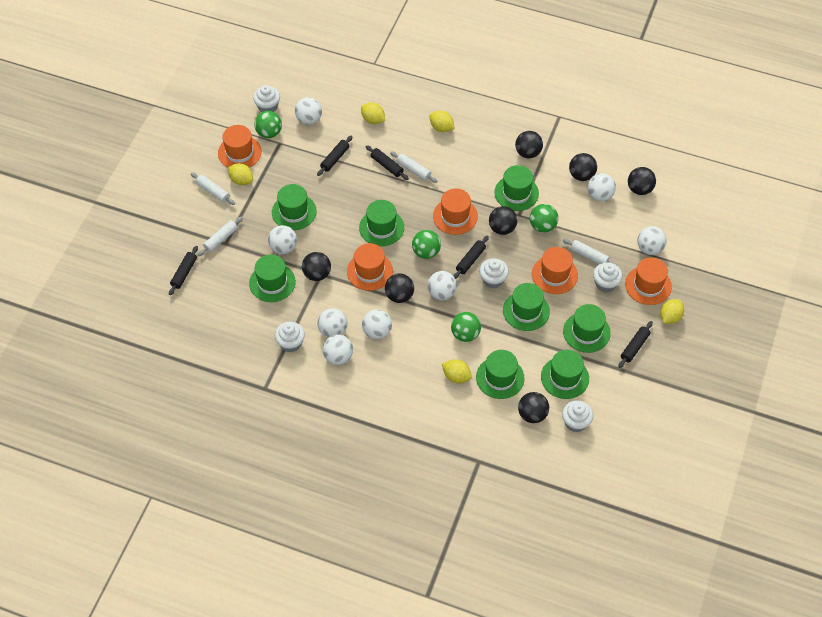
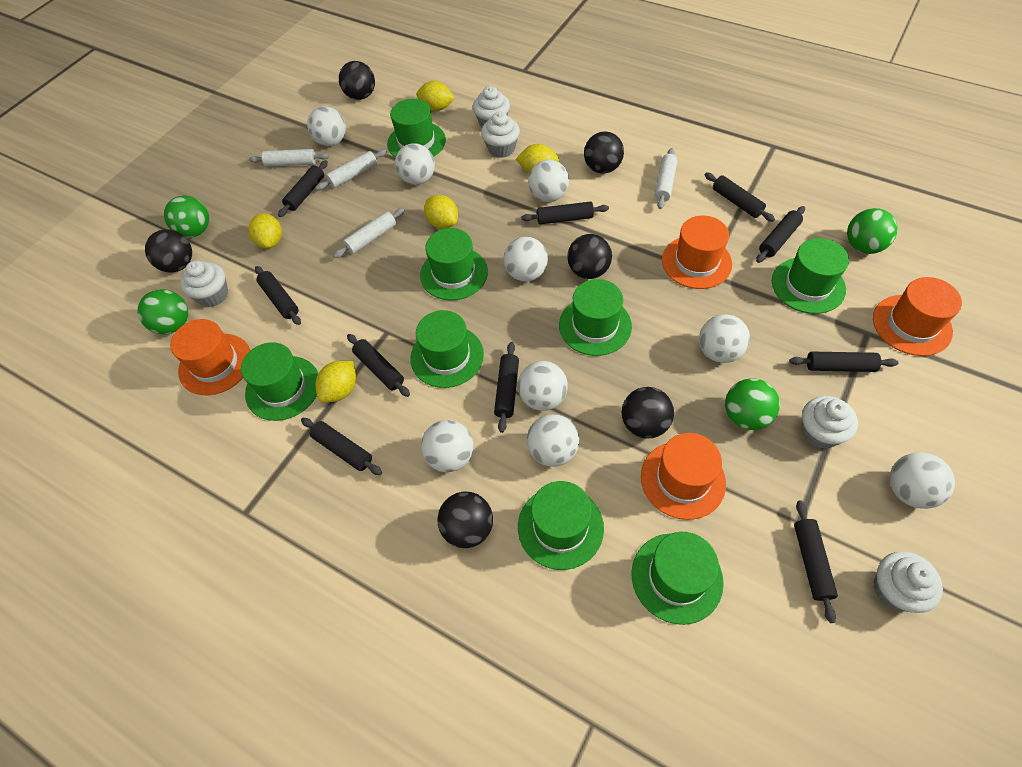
black ball: 7 -> 6
black rolling pin: 5 -> 10
orange hat: 5 -> 4
white ball: 8 -> 9

